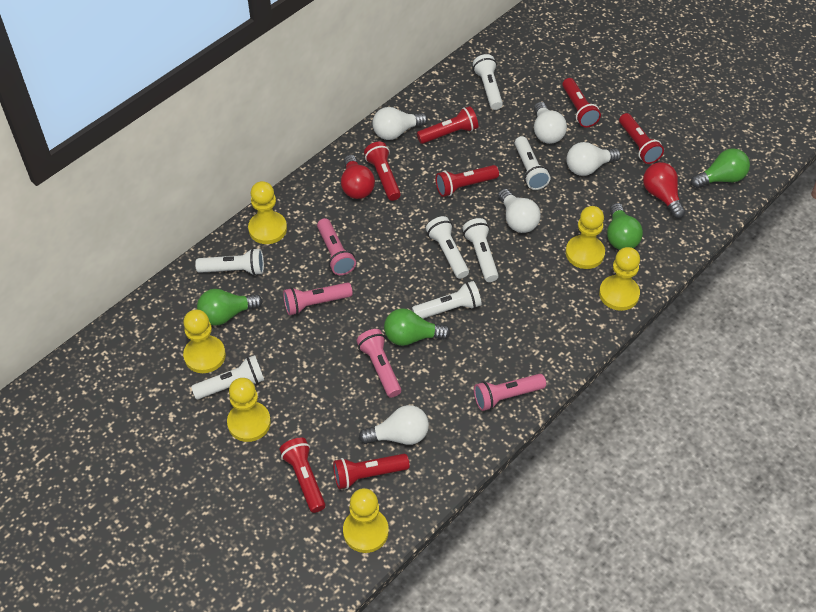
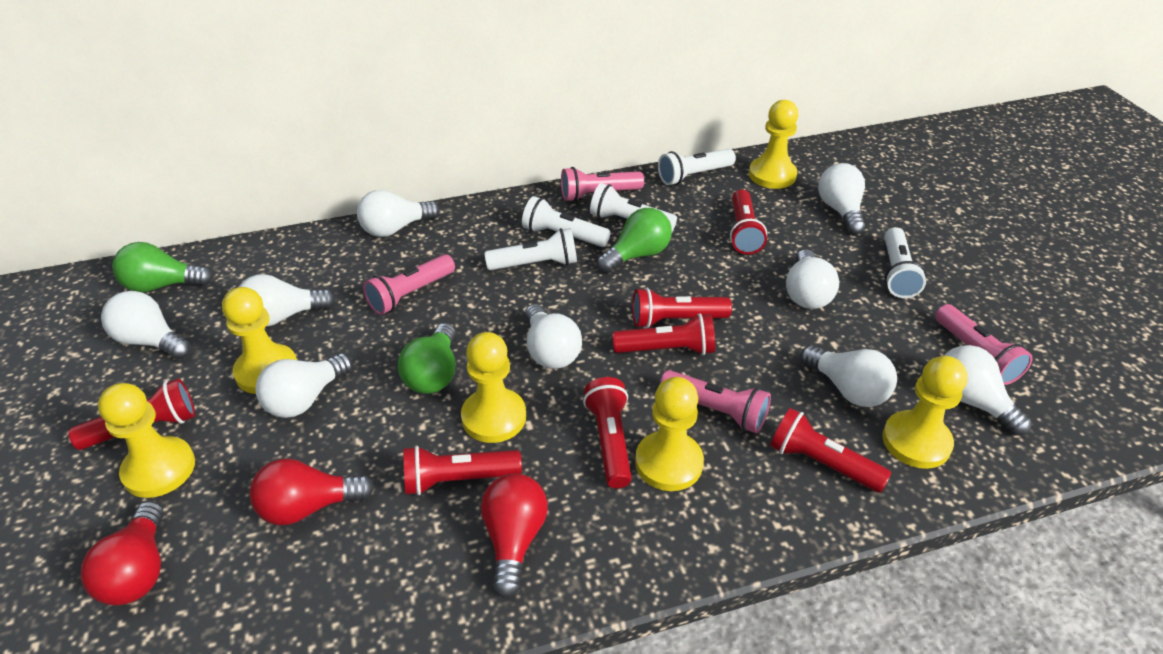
green light bulb: 4 -> 3
red light bulb: 2 -> 3
white flashlight: 7 -> 5
white light bulb: 5 -> 9

